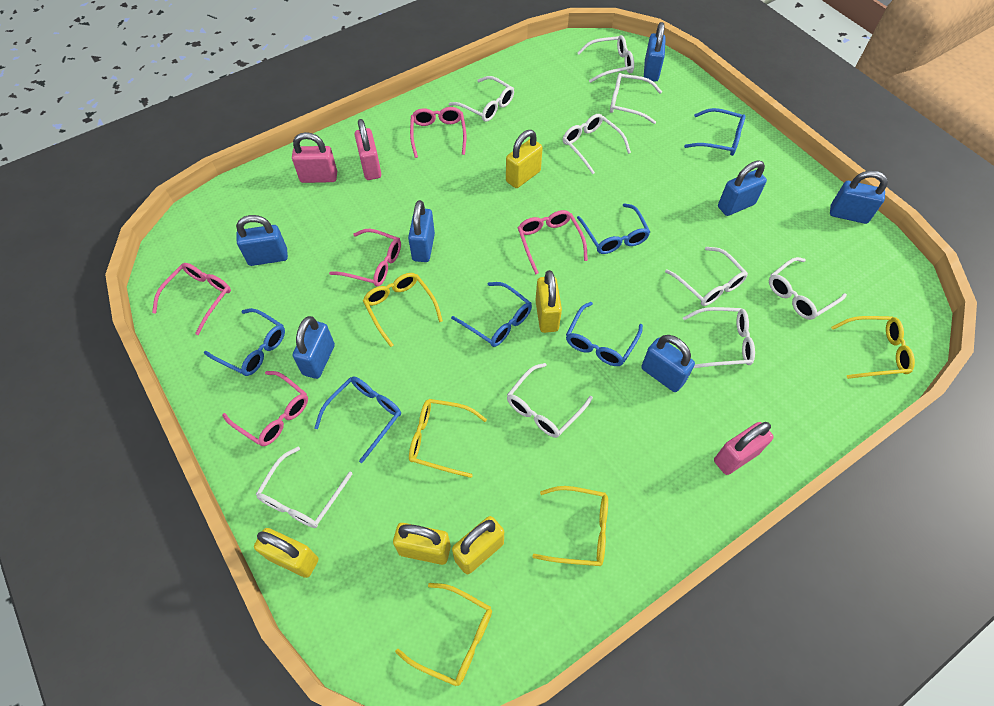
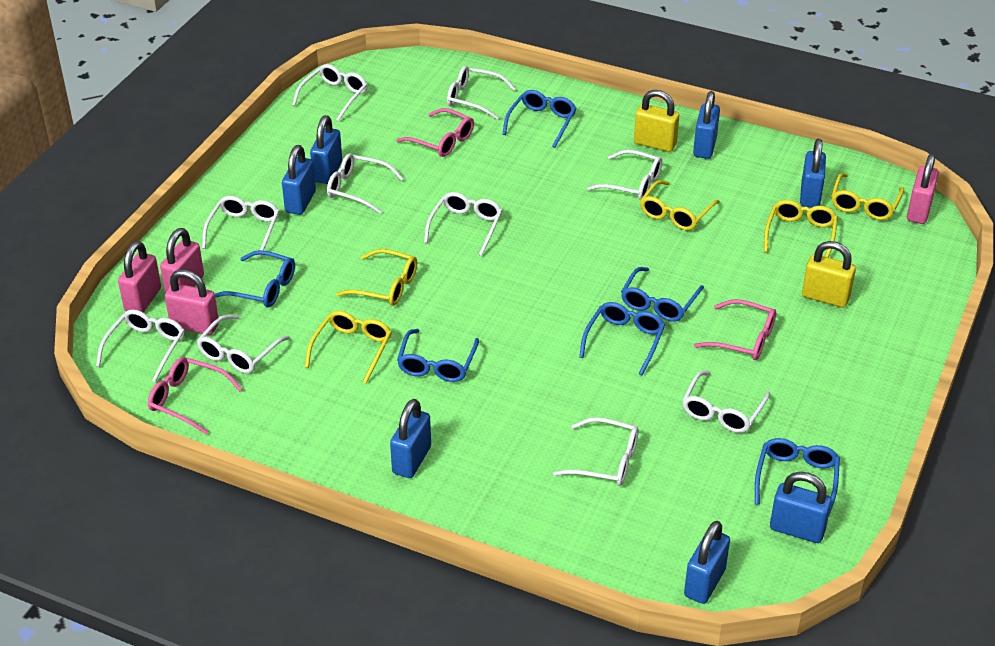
pink glasses: 5 -> 3
pink padlock: 3 -> 4
white glasses: 9 -> 10
yellow padlock: 5 -> 2

